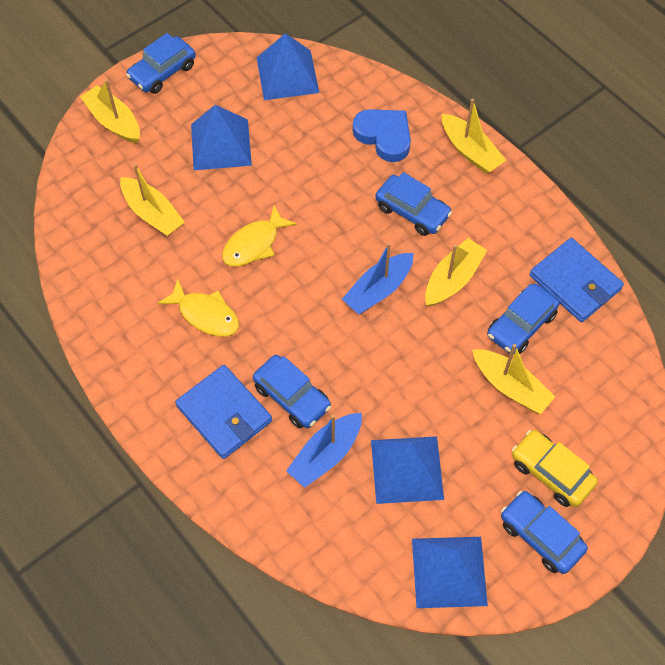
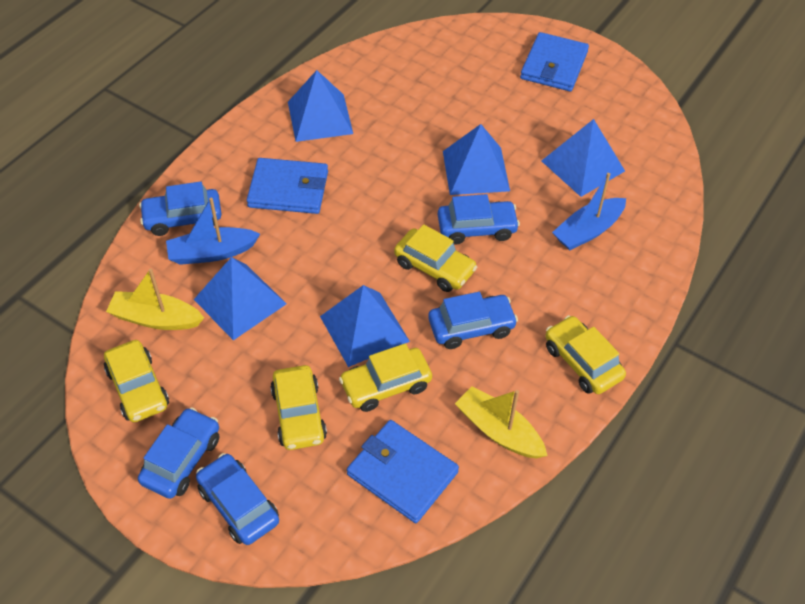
blue heart: 1 -> 0
blue pyramid: 4 -> 5
blue wallet: 2 -> 3
yellow boat: 5 -> 2
yellow car: 1 -> 5
yellow fish: 2 -> 0

